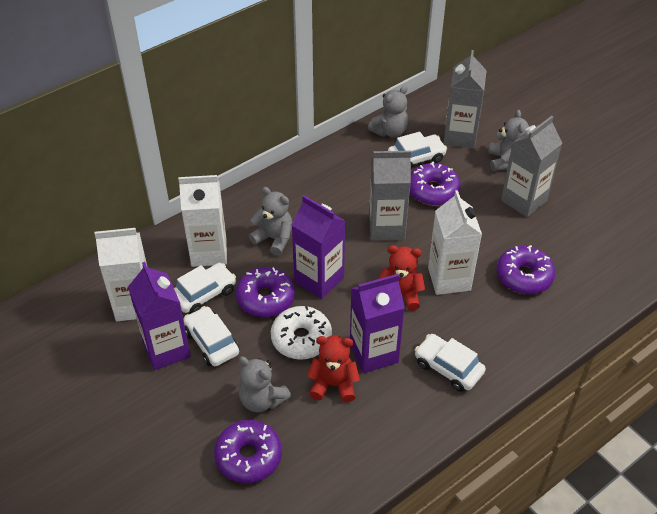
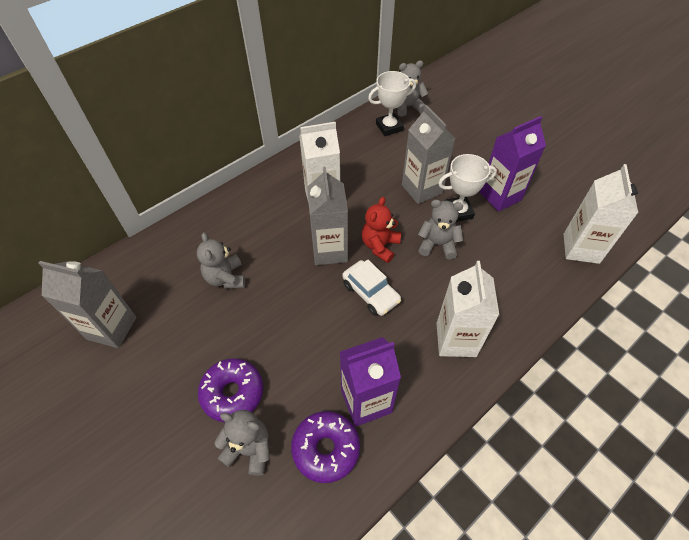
purple carton: 3 -> 2
purple donut: 4 -> 2
red teddy bear: 2 -> 1
white car: 4 -> 1
white donut: 1 -> 0
white trophy: 0 -> 2

